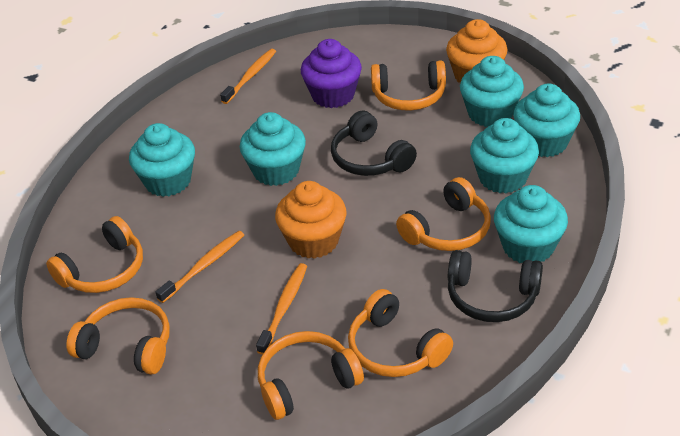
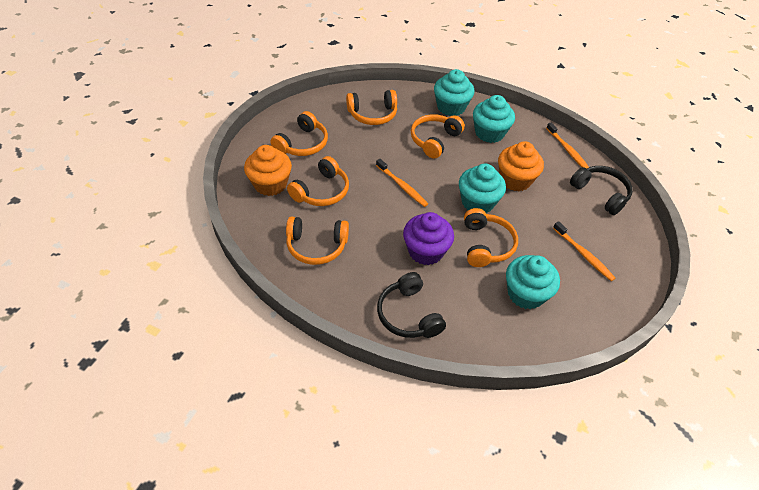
turquoise cupcake: 6 -> 4

